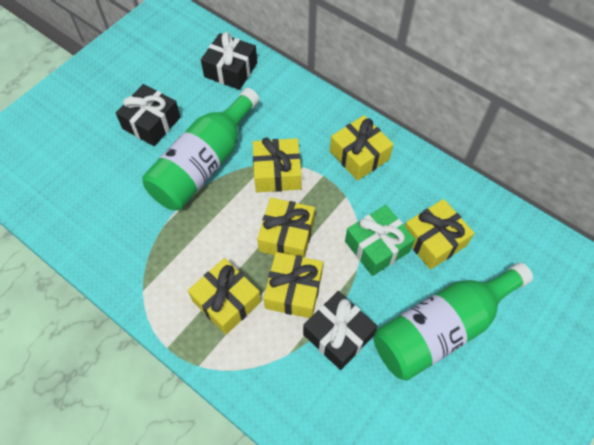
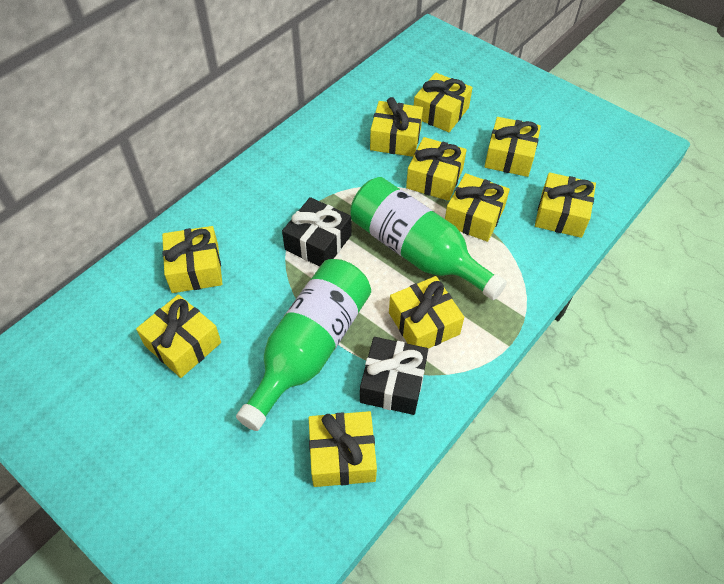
black gift: 3 -> 2
green gift: 1 -> 0
yellow gift: 6 -> 10

